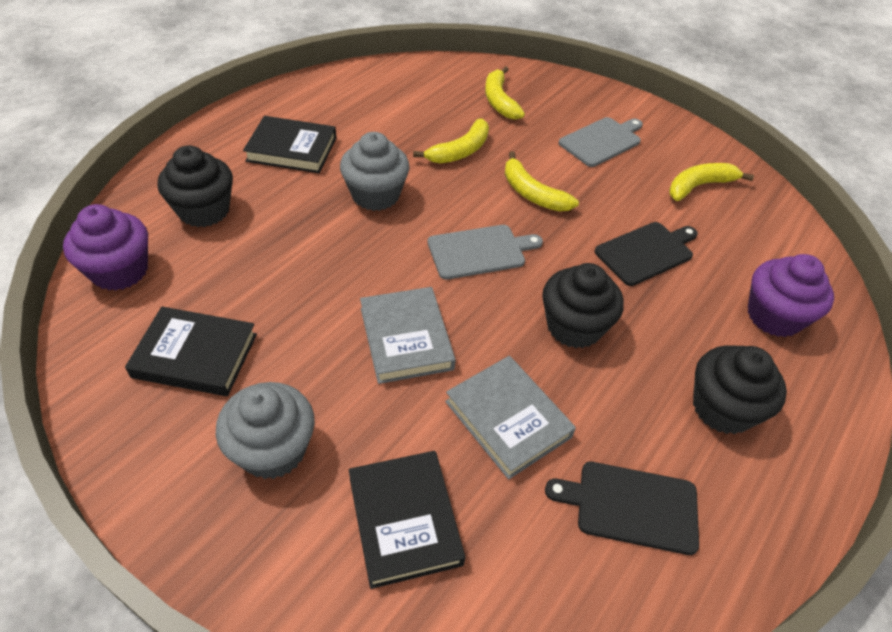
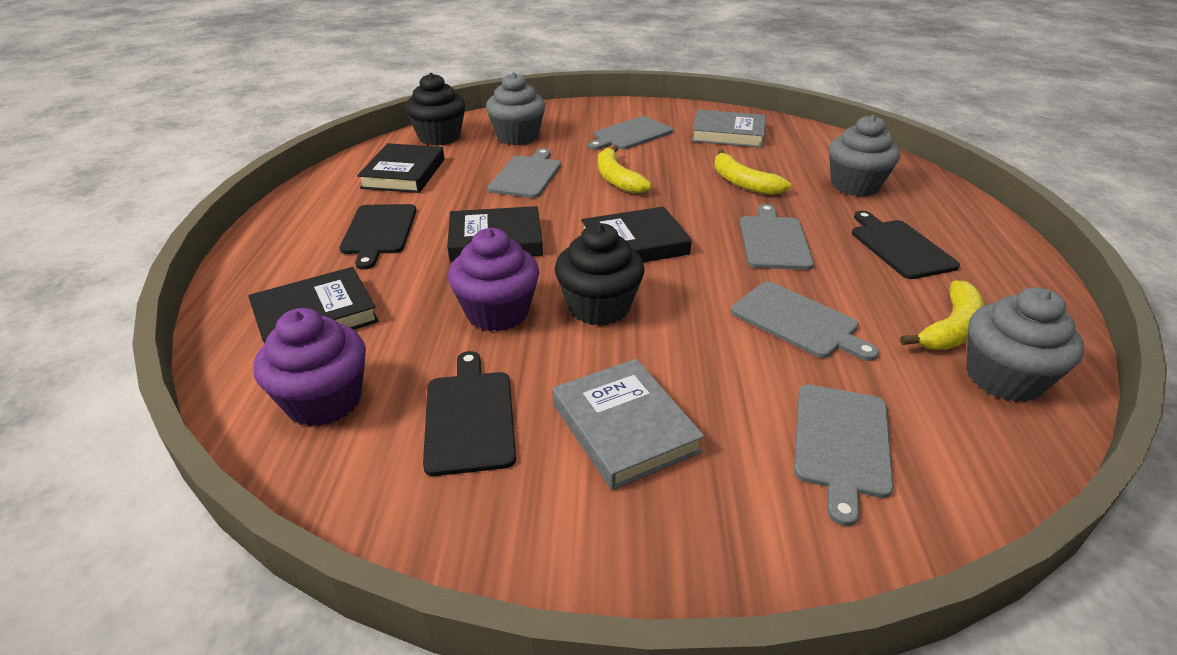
black book: 3 -> 4
black cupcake: 3 -> 2
black cutting board: 2 -> 3
grey cupcake: 2 -> 3
grey cutting board: 2 -> 5
yellow banana: 4 -> 3

